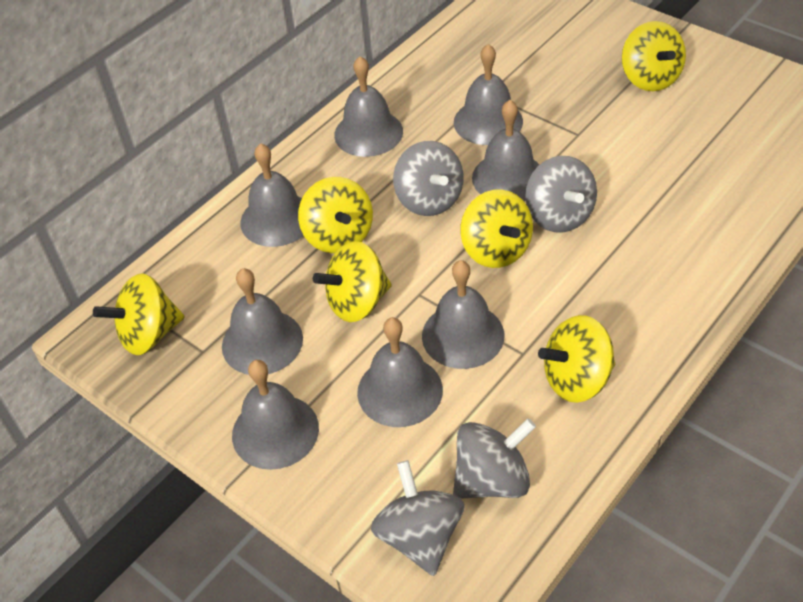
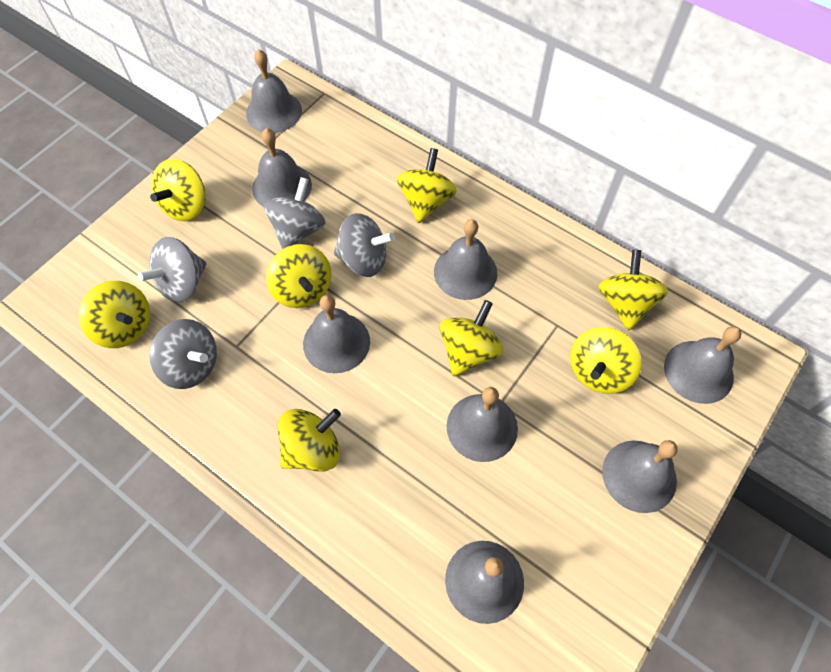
yellow spinning top: 6 -> 8

